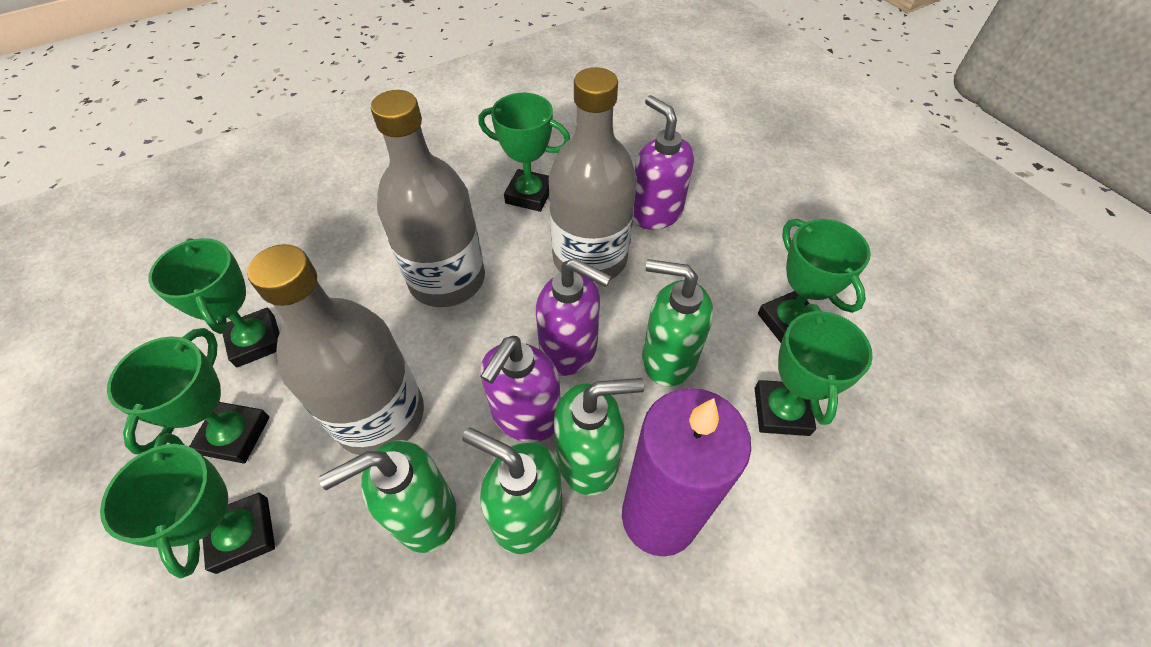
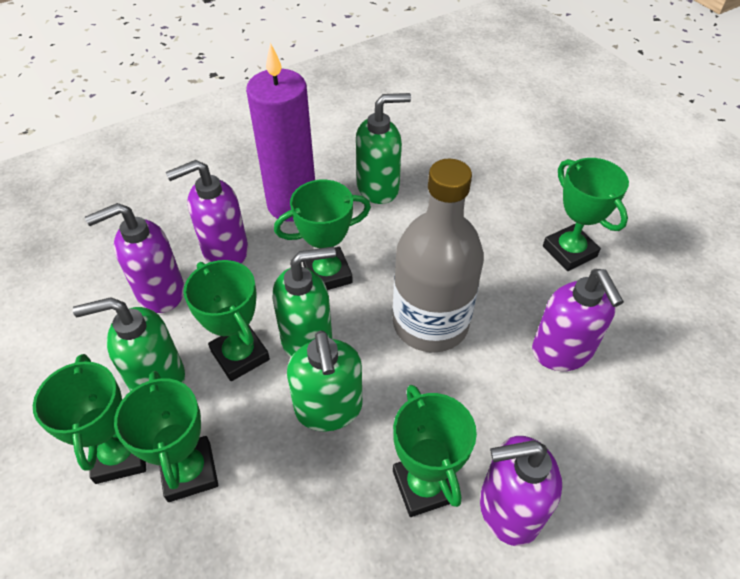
grey bottle: 3 -> 1
purple soap dispenser: 3 -> 4

